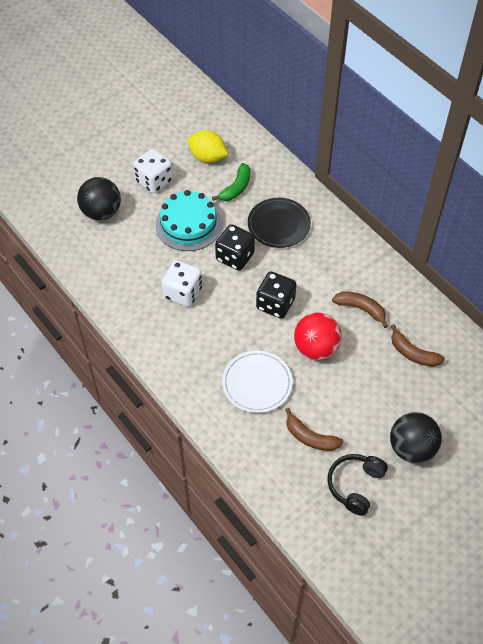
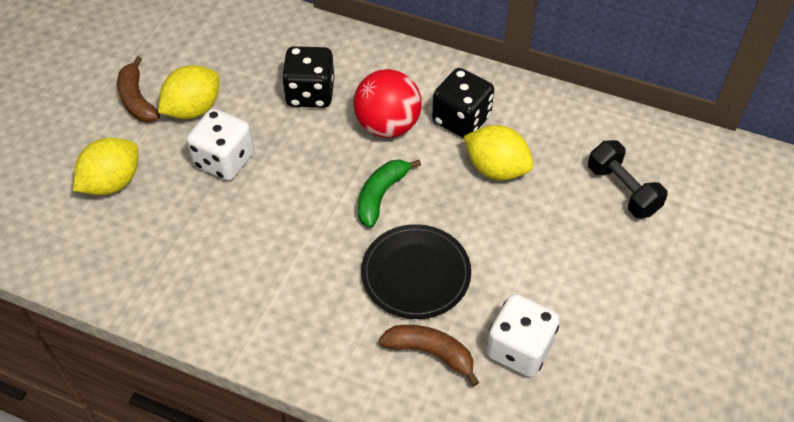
black ball: 2 -> 0
black dumbbell: 0 -> 1
black headphones: 1 -> 0
brown banana: 3 -> 2
turquoise cake: 1 -> 0
white plate: 1 -> 0
yellow lemon: 1 -> 3

